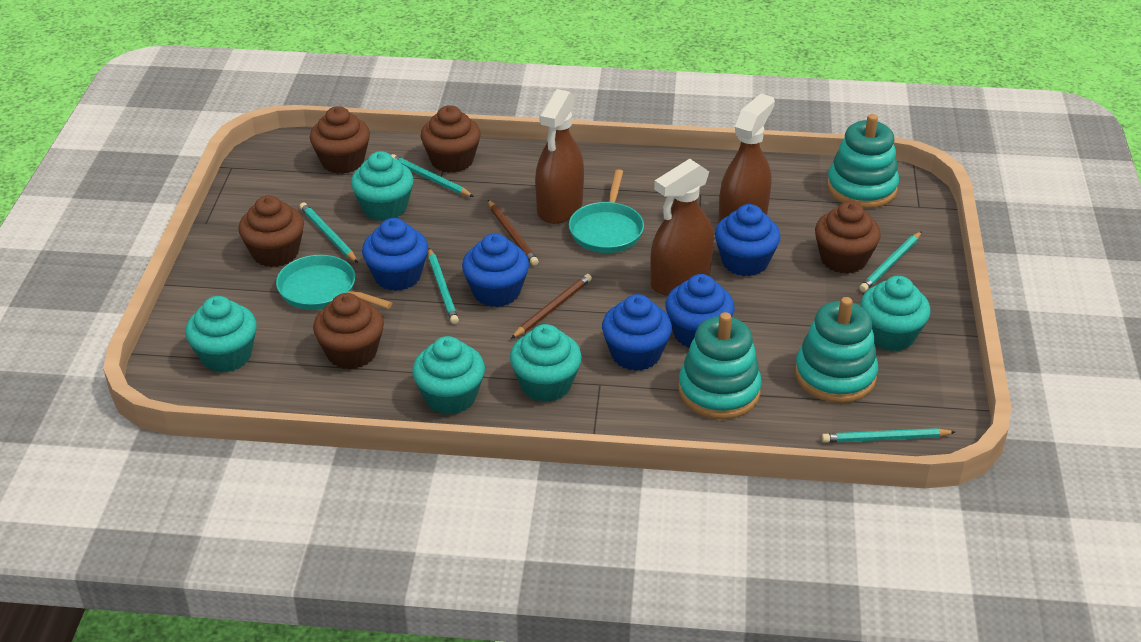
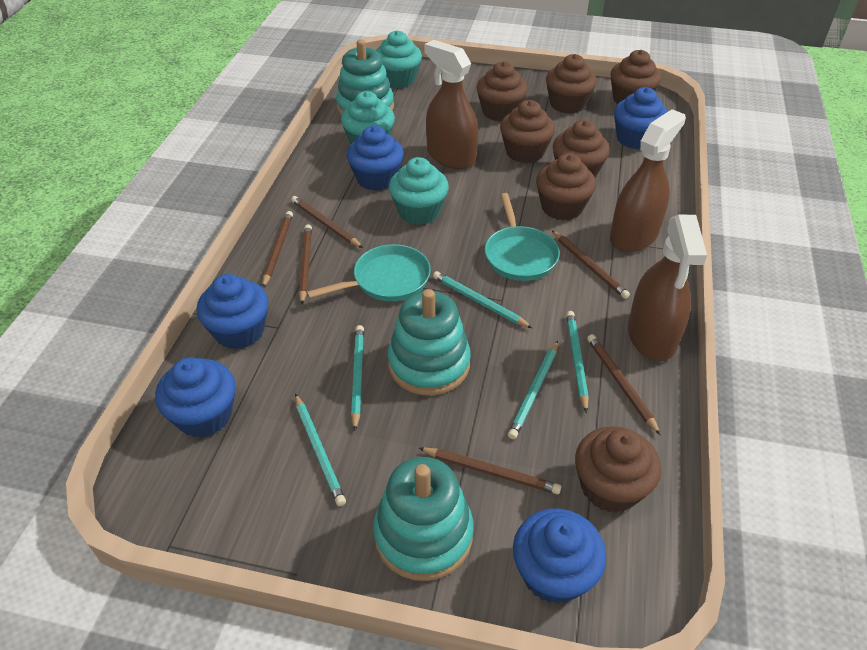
brown cupcake: 5 -> 7
brown pencil: 2 -> 6
turquoise cupcake: 5 -> 3

